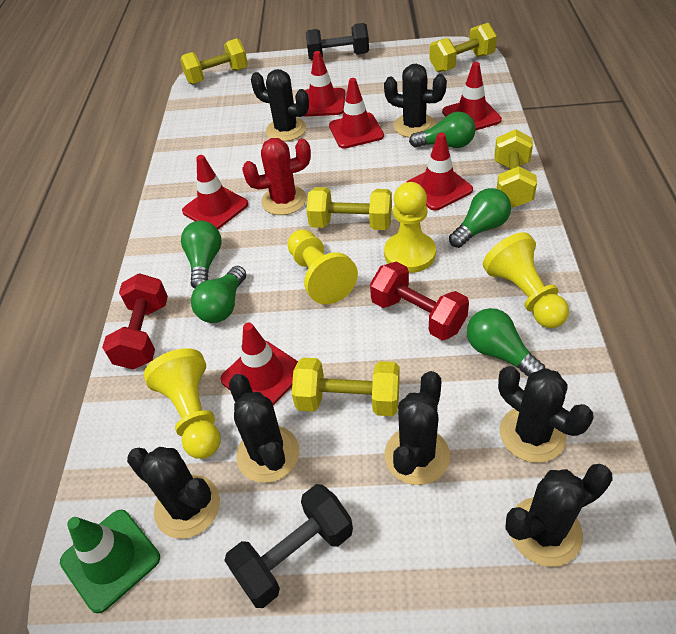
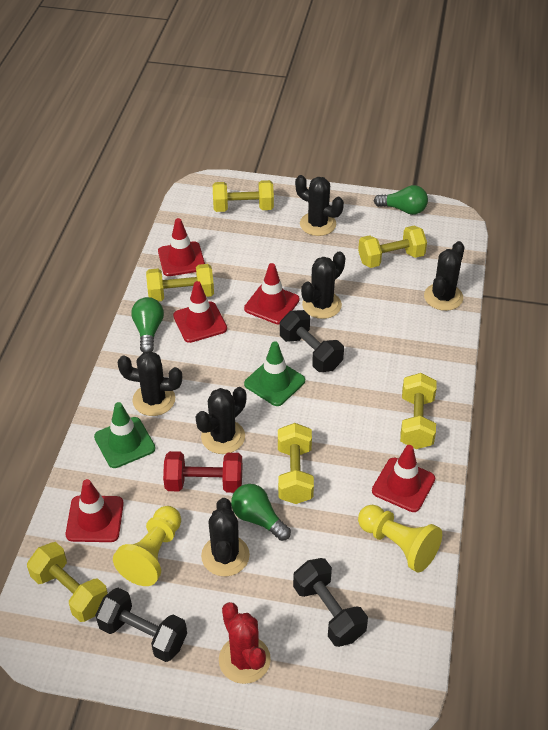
black cactus: 7 -> 6
black dumbbell: 2 -> 3
green light bulb: 5 -> 3
green traffic cone: 1 -> 2
red dumbbell: 2 -> 1
red traffic cone: 6 -> 5
yellow dumbbell: 5 -> 6
yellow pawn: 4 -> 2

